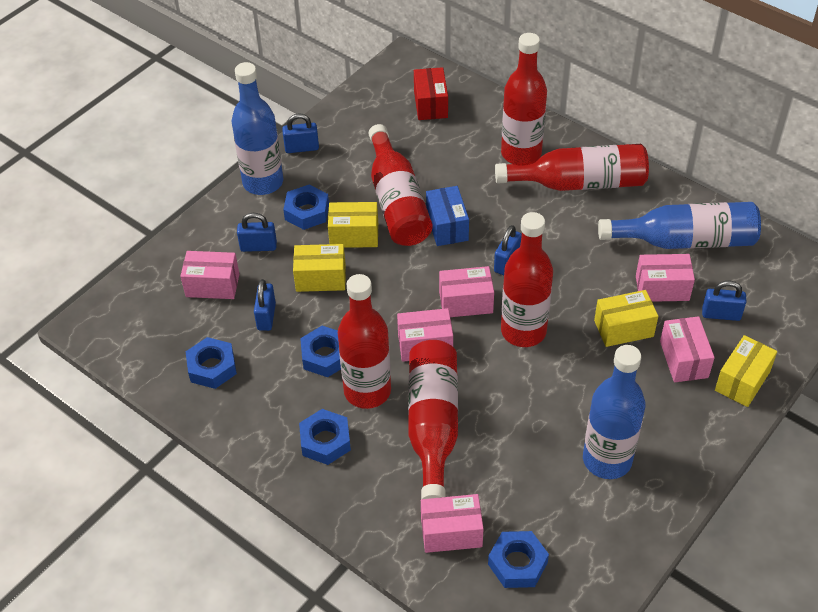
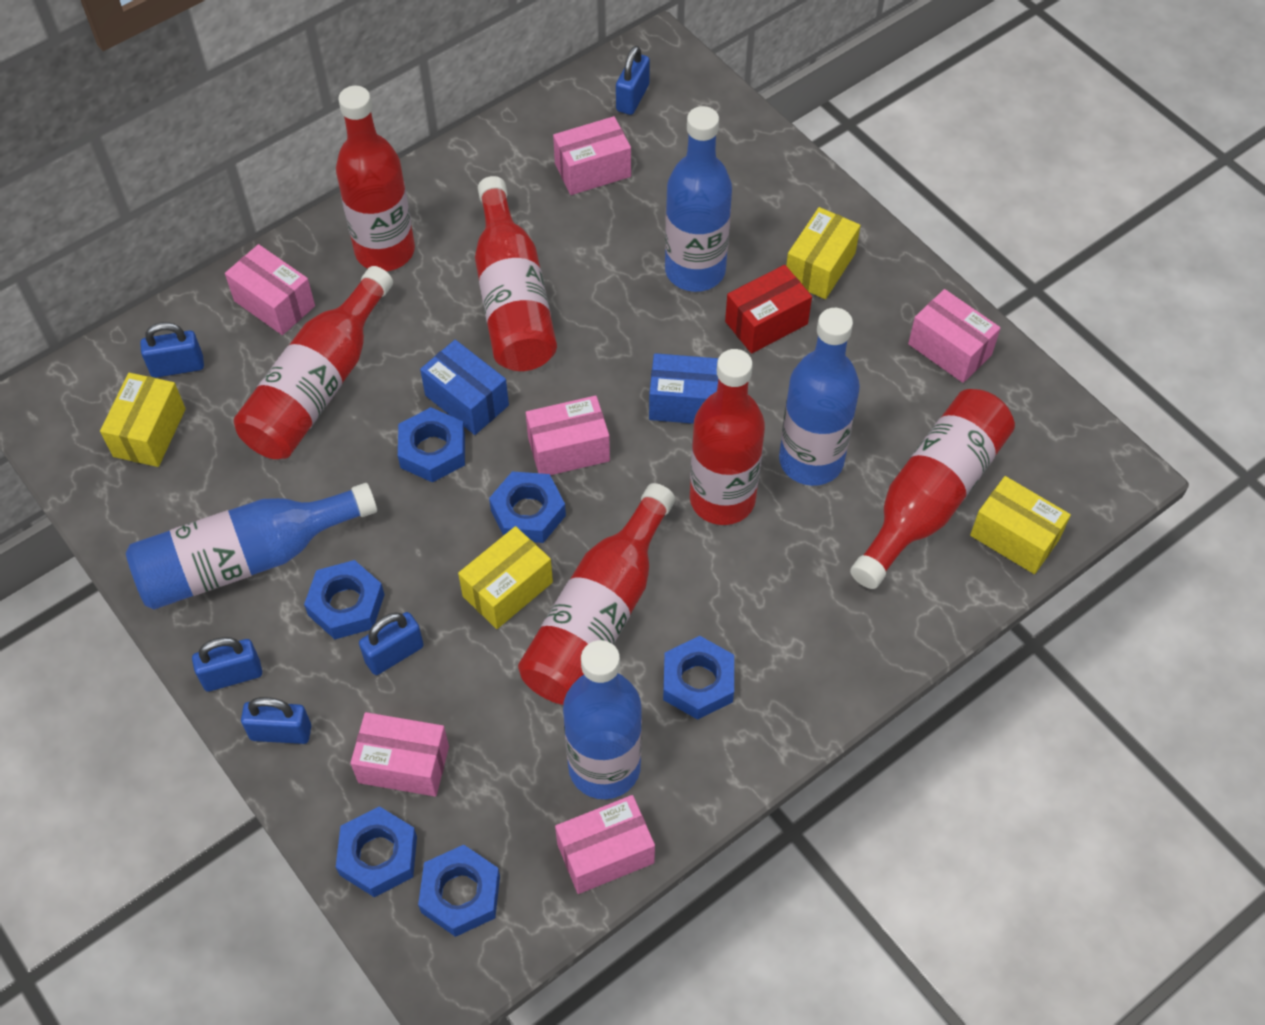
blue bottle: 3 -> 4
blue box: 1 -> 2
blue nut: 5 -> 6

